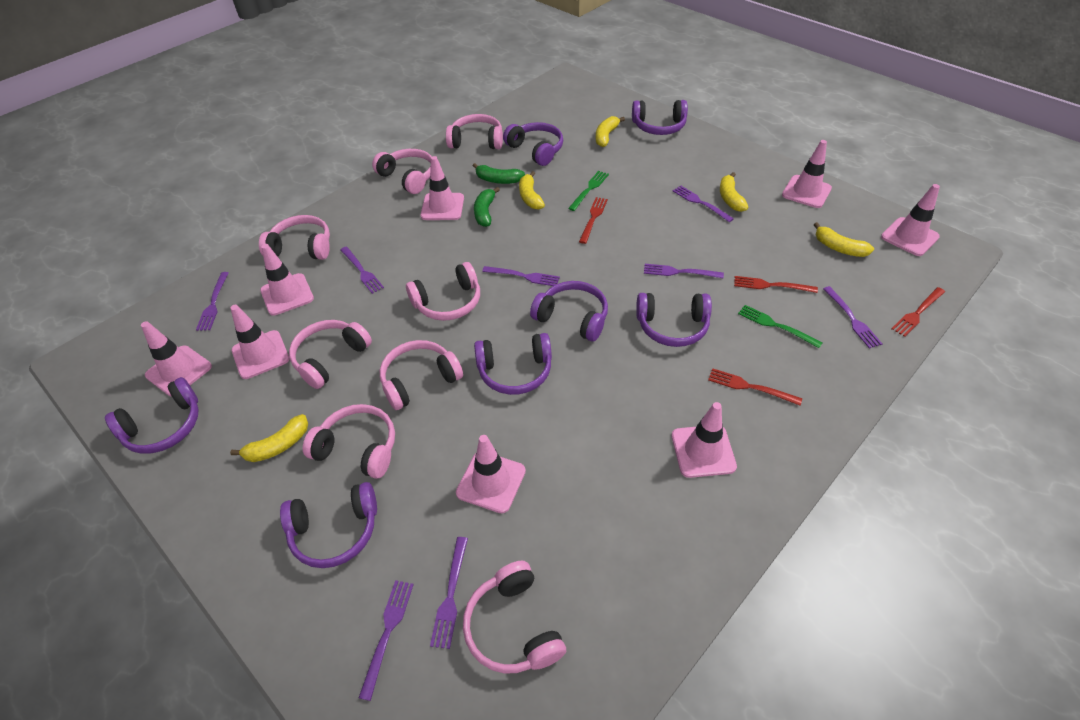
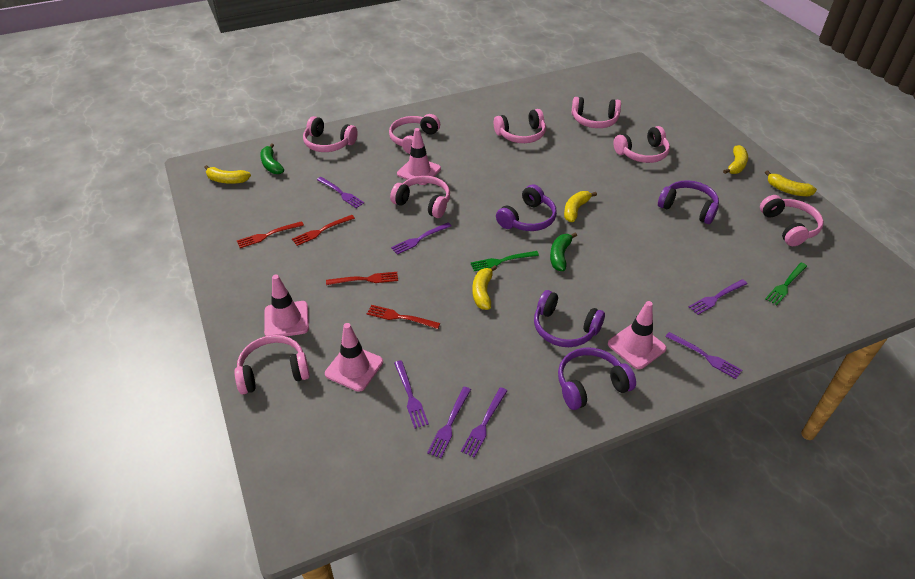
pink traffic cone: 8 -> 4
purple fork: 8 -> 7
purple headphones: 7 -> 4

